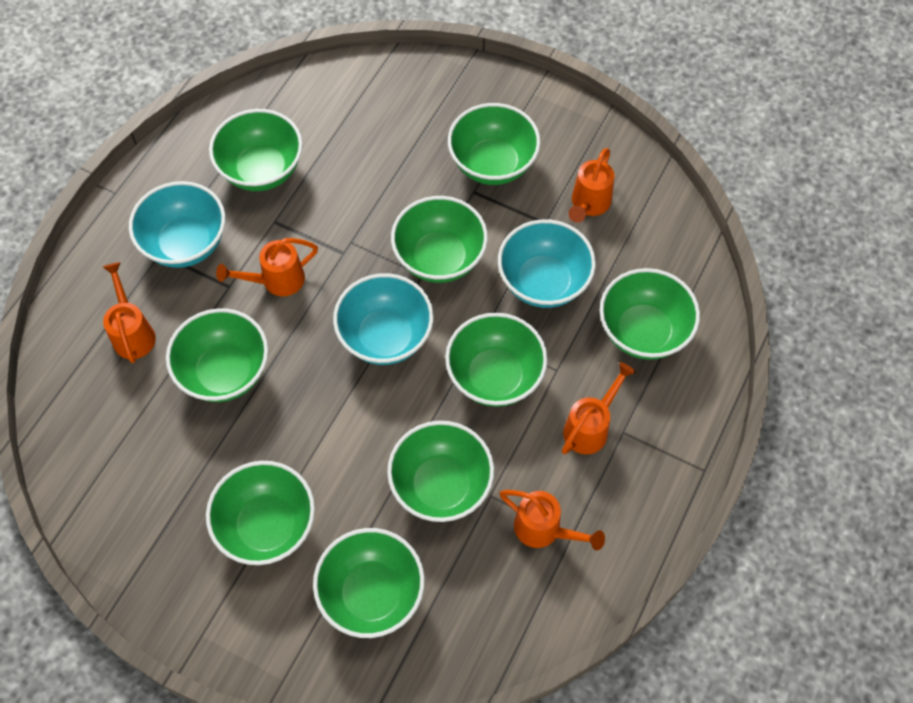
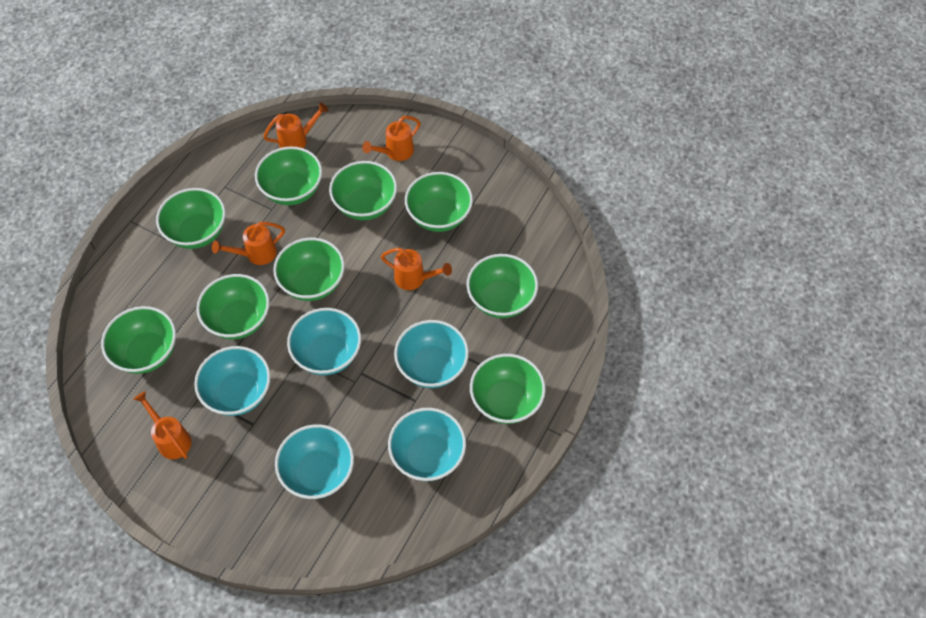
turquoise bowl: 3 -> 5

